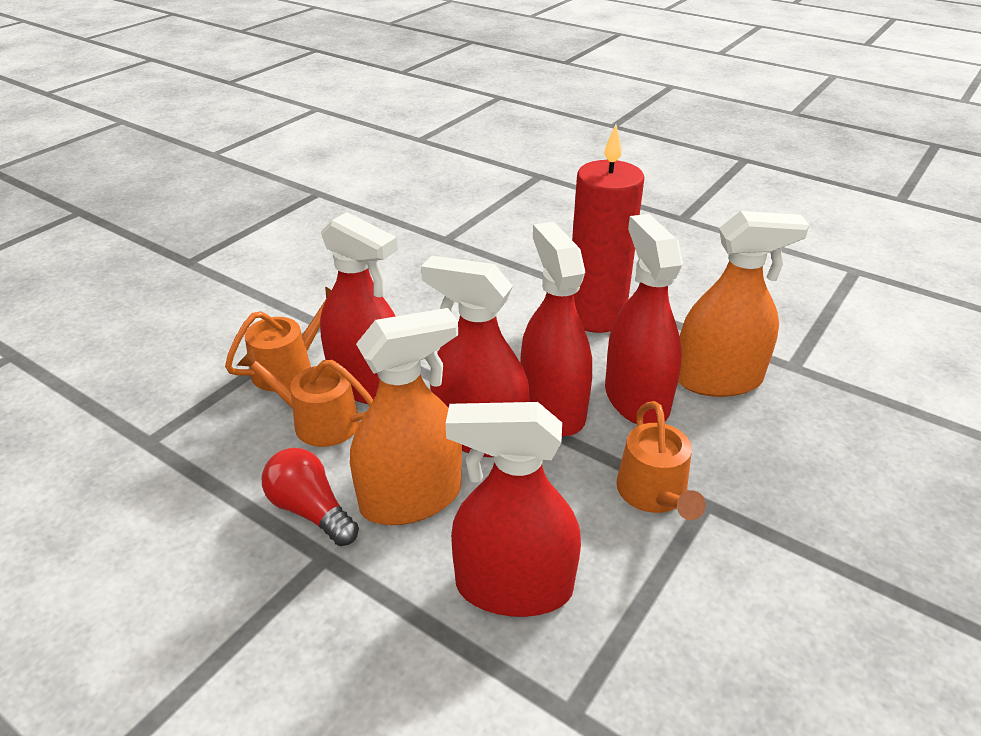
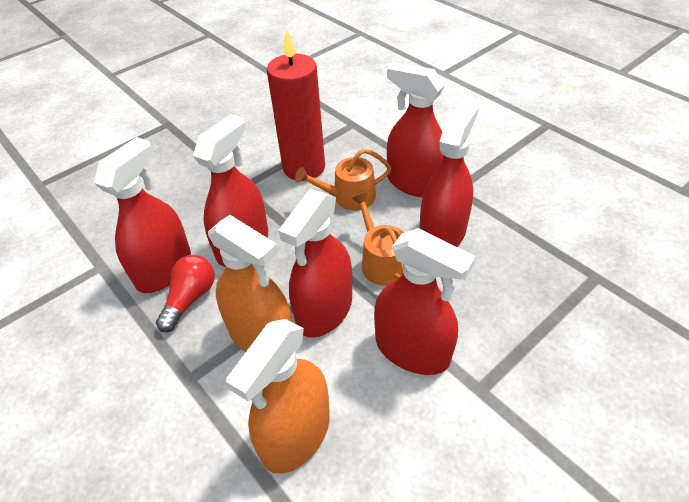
orange watering can: 3 -> 2
red spray bottle: 5 -> 6

